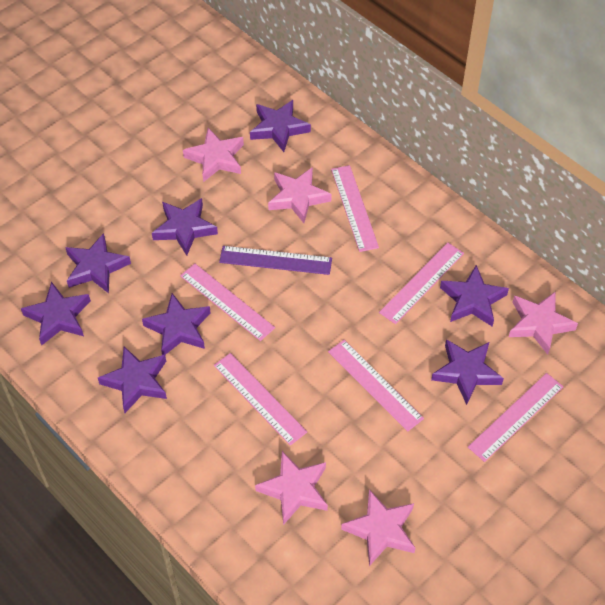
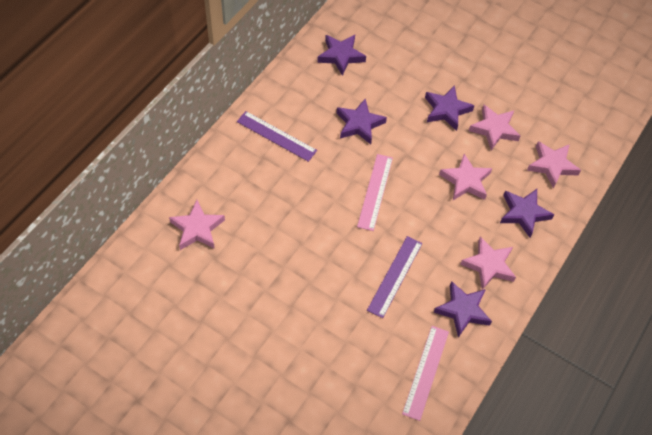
pink ruler: 6 -> 2
purple ruler: 1 -> 2
purple star: 8 -> 5

